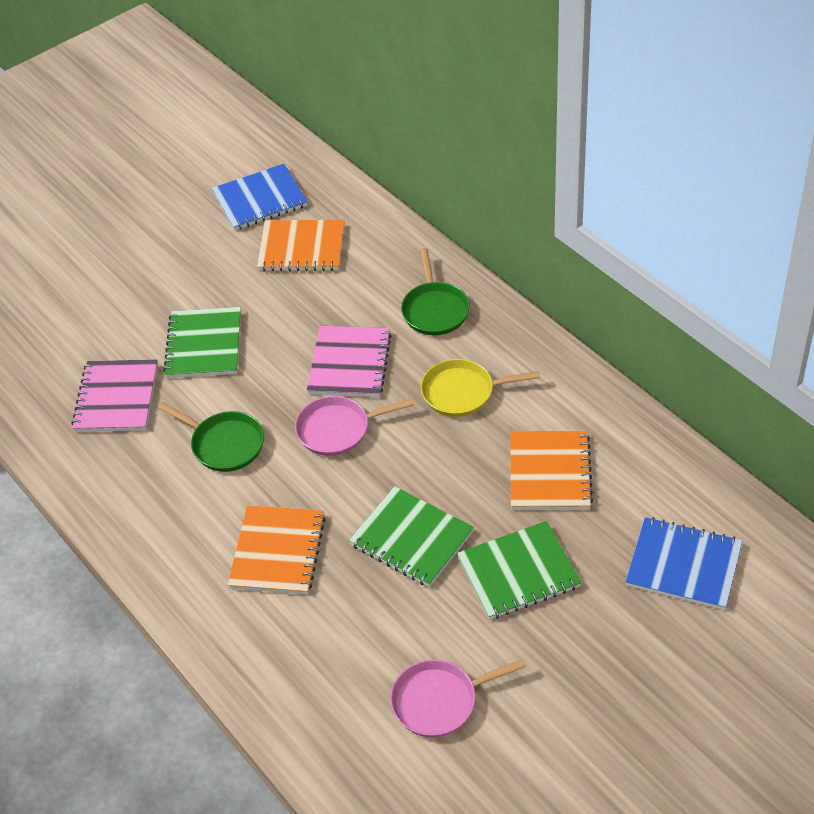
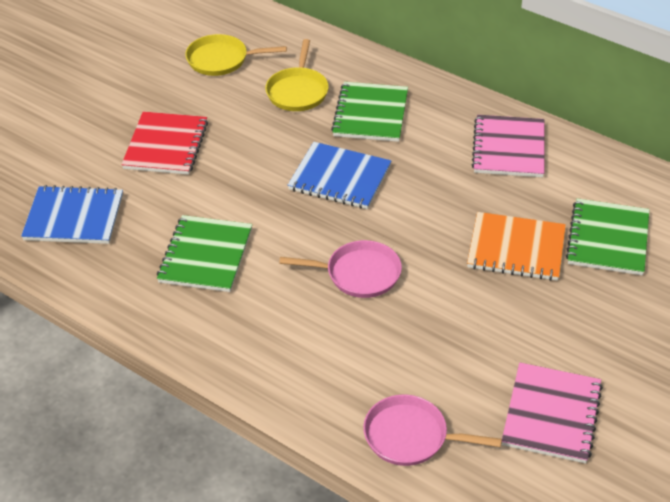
green pan: 2 -> 0
orange notebook: 3 -> 1
red notebook: 0 -> 1
yellow pan: 1 -> 2

